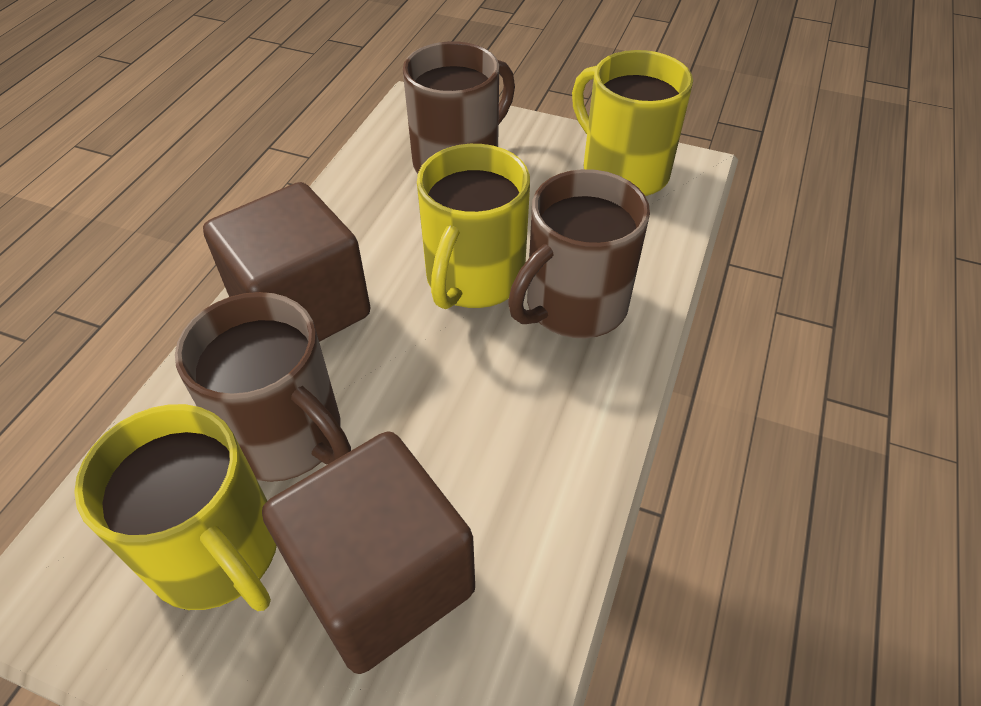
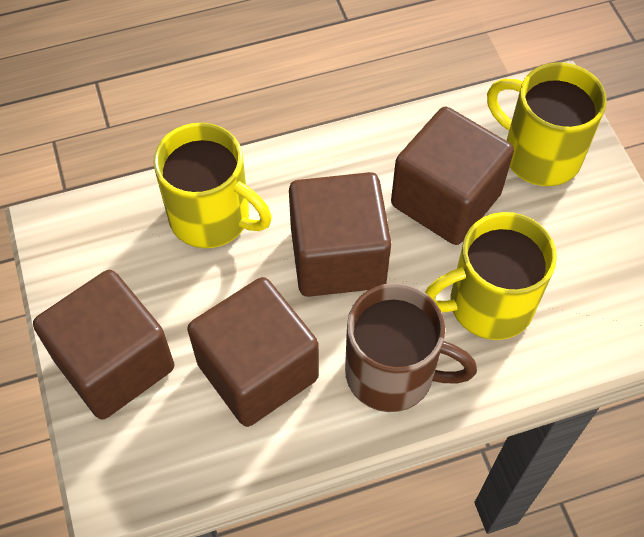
brown cube: 2 -> 4
brown mug: 3 -> 1

